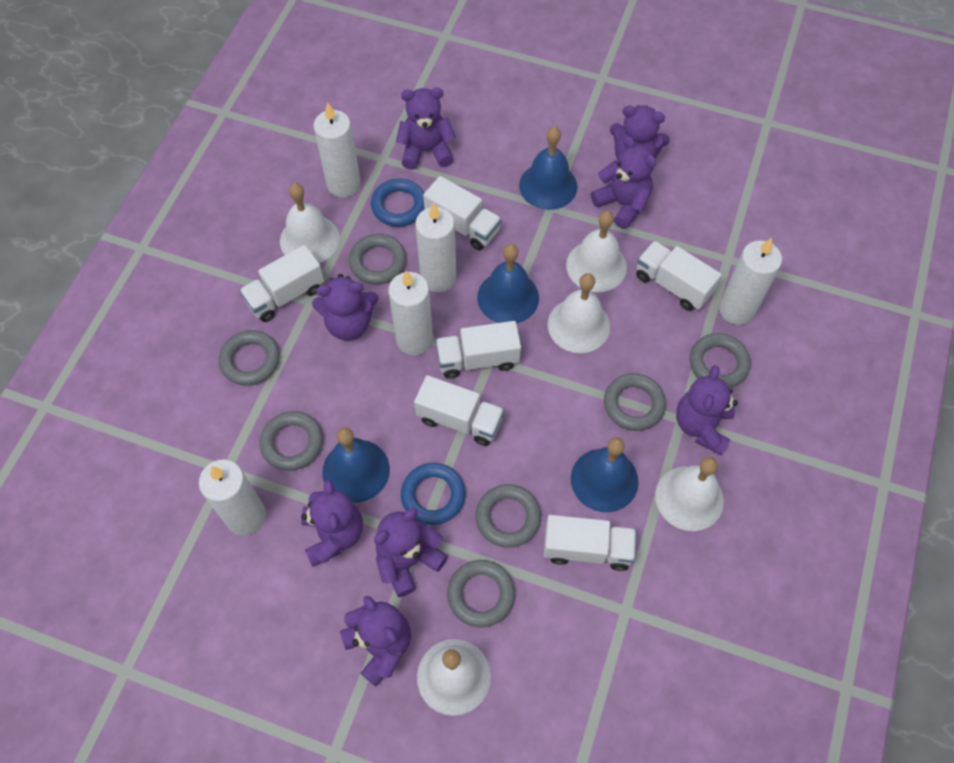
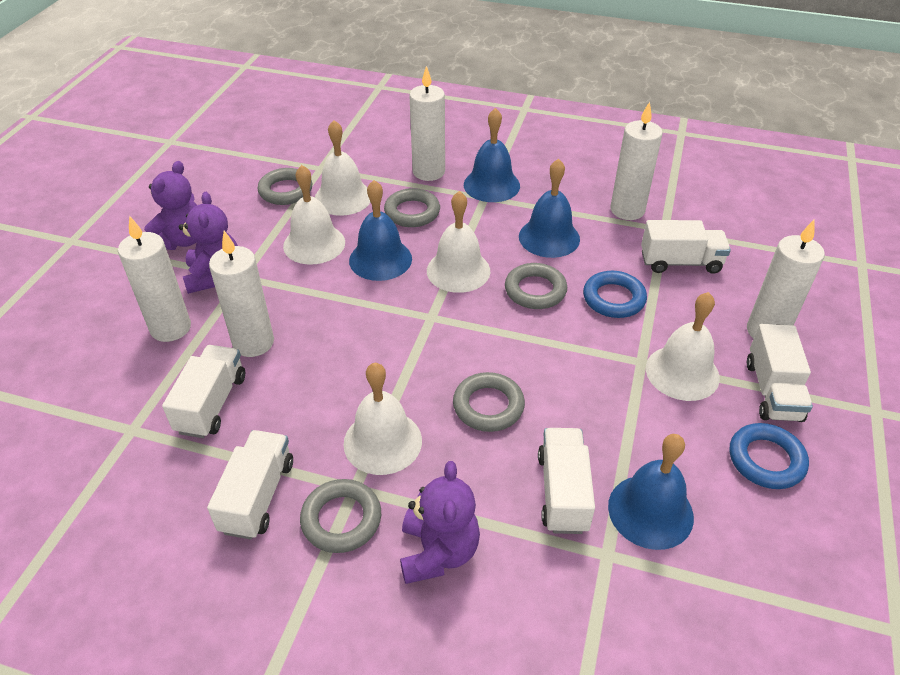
grey ring: 7 -> 5
purple teddy bear: 8 -> 3
white truck: 6 -> 5

